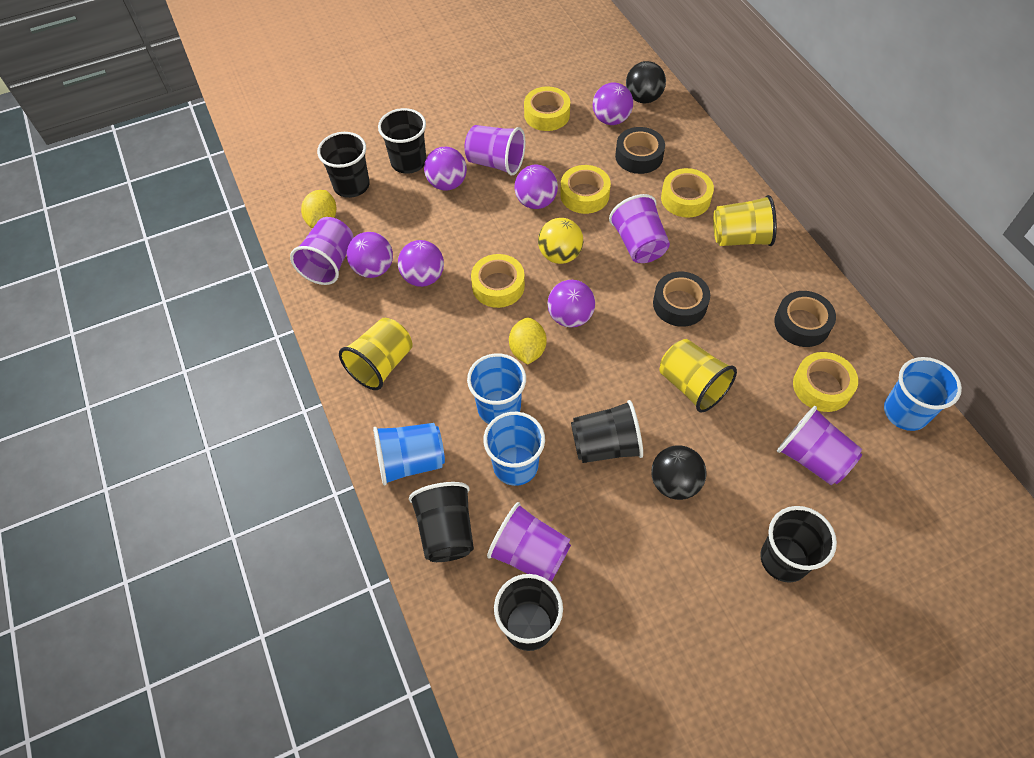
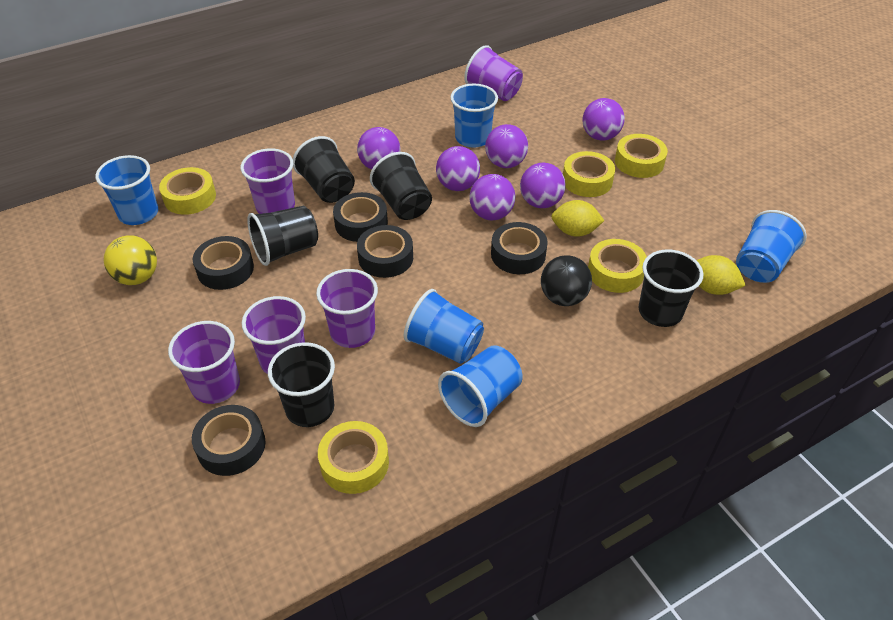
black ball: 2 -> 1
black cup: 6 -> 5
black tape: 3 -> 5
blue cup: 4 -> 5
yellow cup: 3 -> 0

